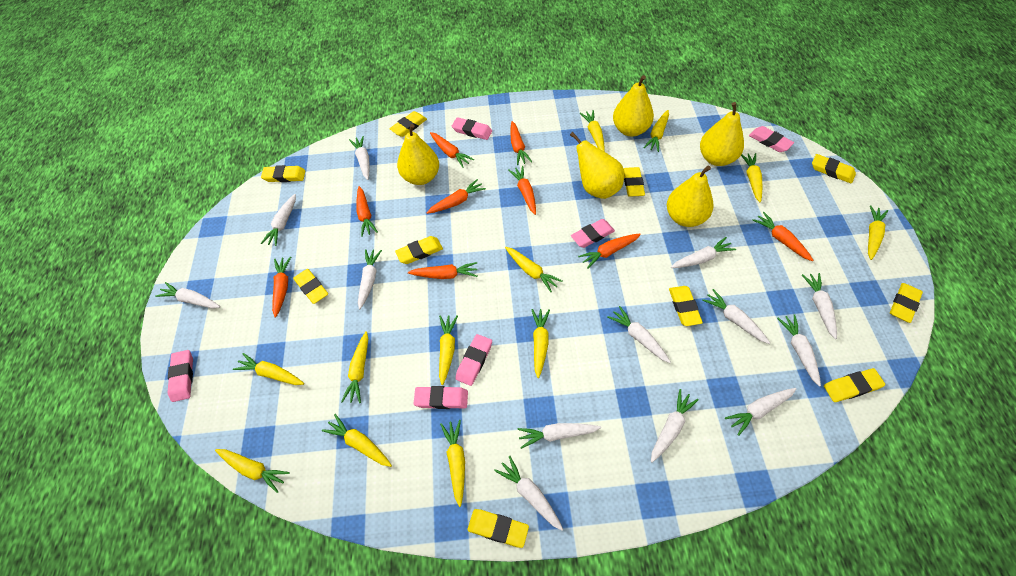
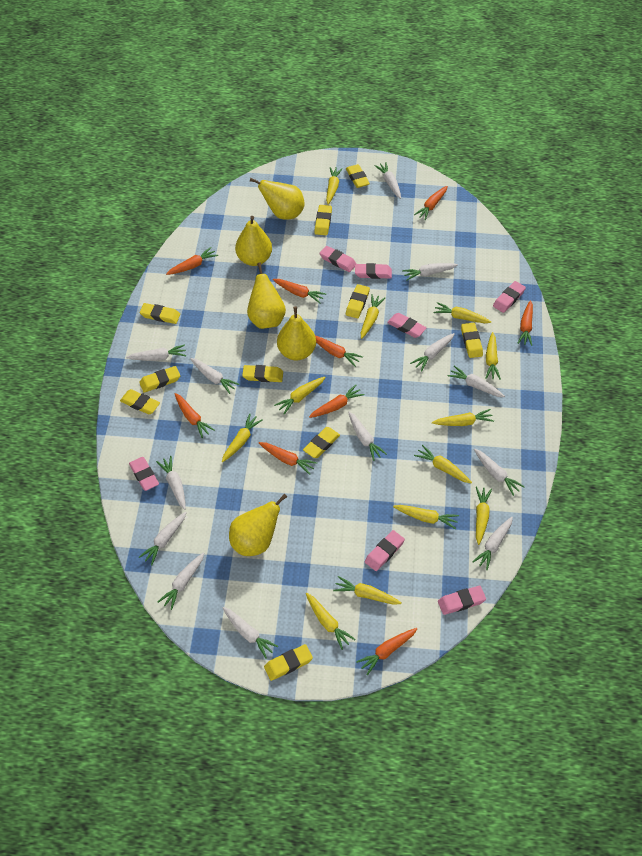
pink eraser: 6 -> 7

